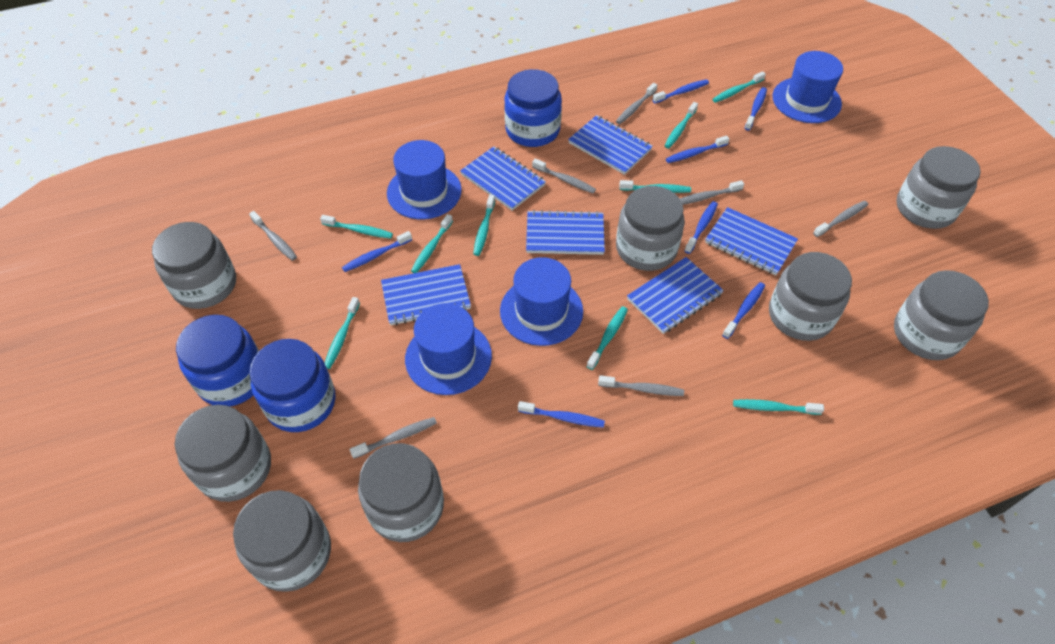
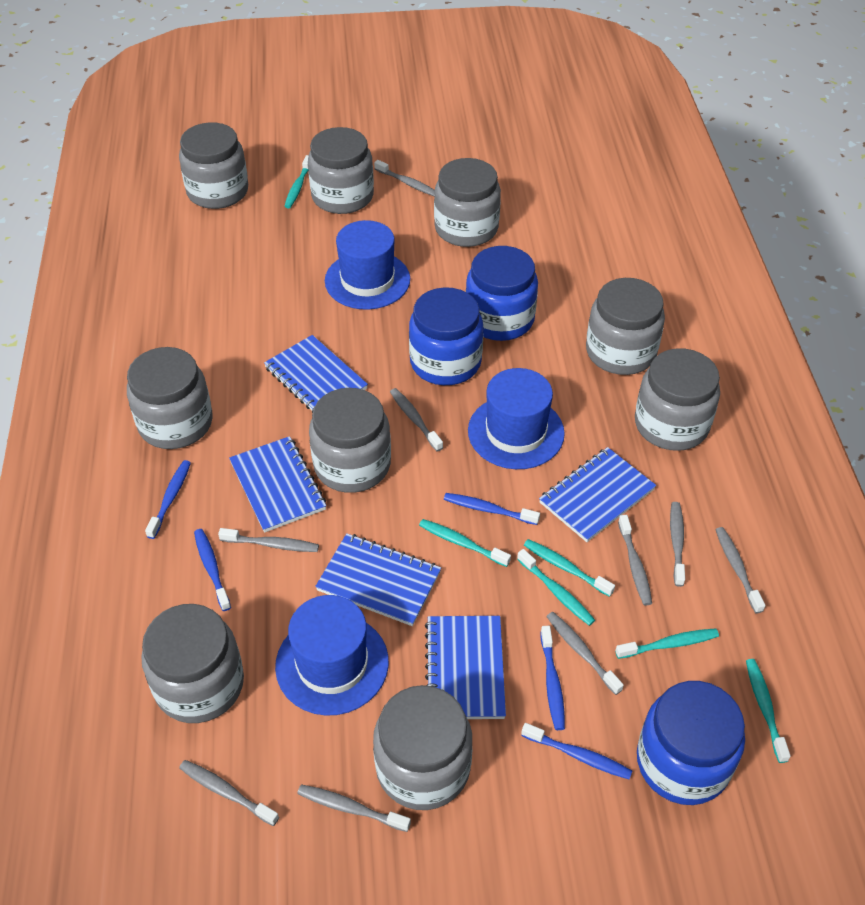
blue hat: 4 -> 3
blue notebook: 6 -> 5
blue toothbrush: 7 -> 5
grey jar: 8 -> 9
grey toothbrush: 7 -> 9
turquoise toothbrush: 9 -> 6

